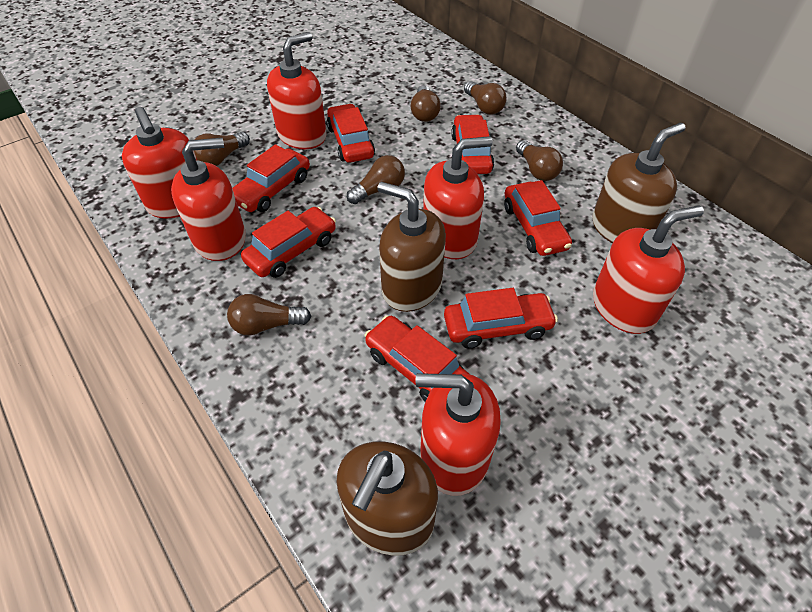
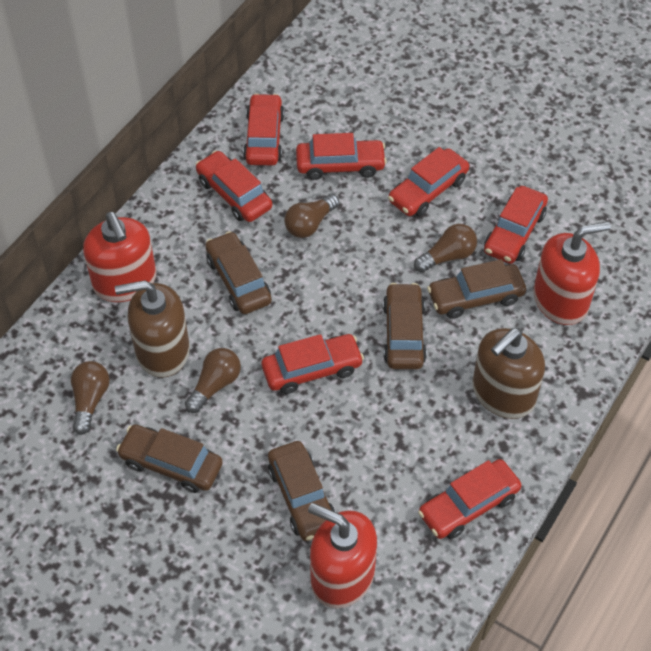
brown car: 0 -> 5
brown light bulb: 6 -> 4
brown soap dispenser: 3 -> 2
red soap dispenser: 6 -> 3

